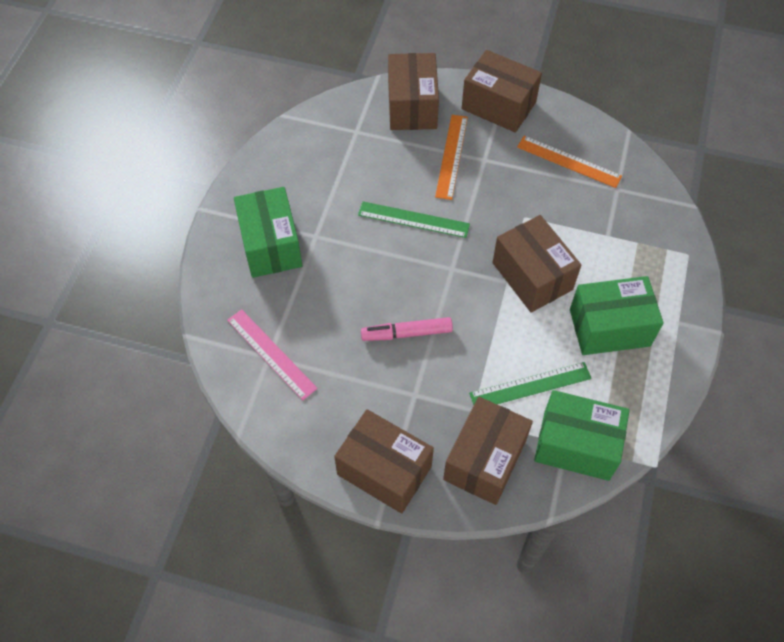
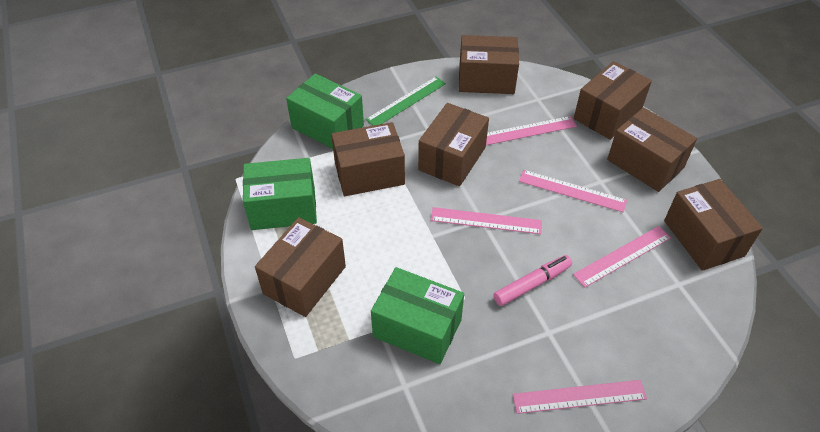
brown box: 5 -> 7
green ruler: 2 -> 1
orange ruler: 2 -> 0
pink ruler: 1 -> 5

